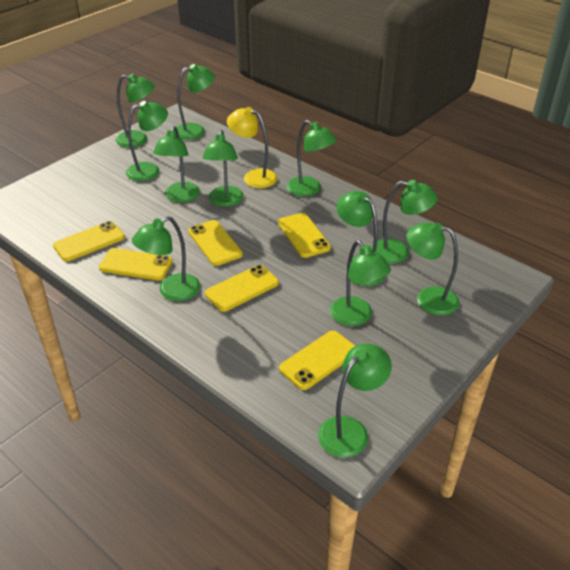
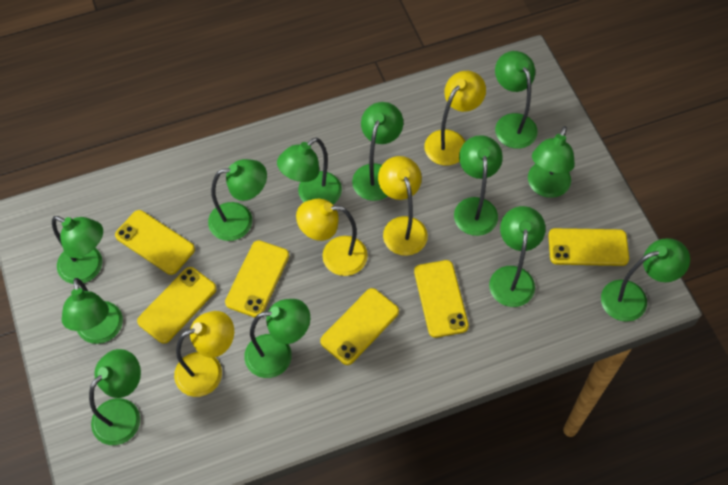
yellow lamp: 1 -> 4

